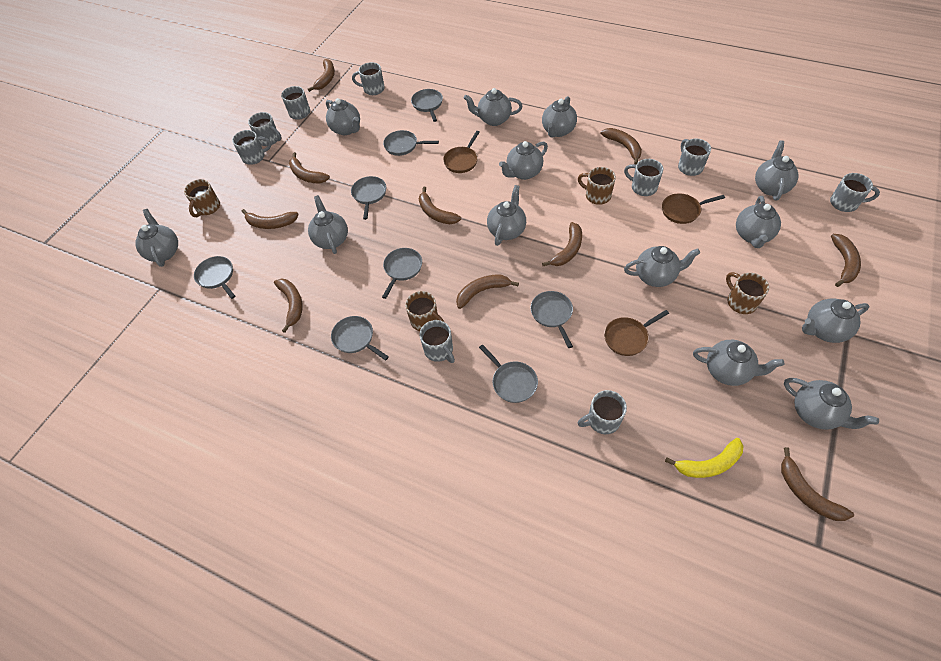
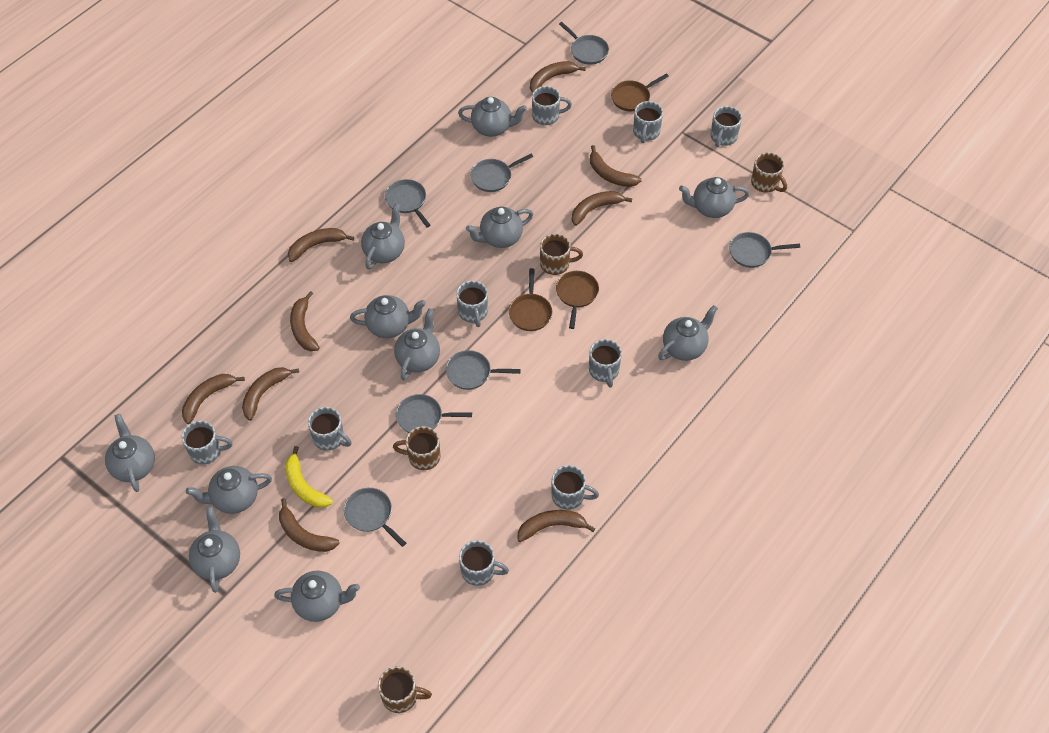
brown banana: 10 -> 9
grey pan: 8 -> 7
grey teapot: 13 -> 11

